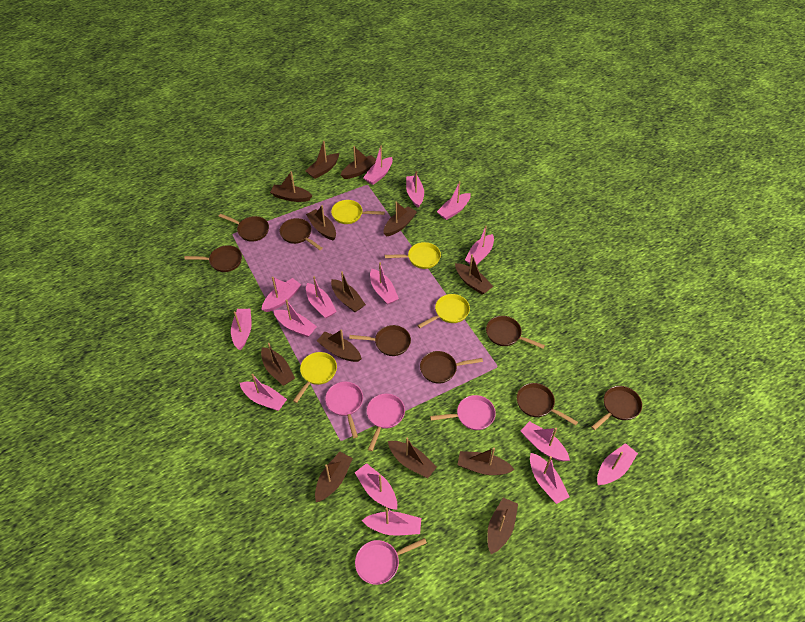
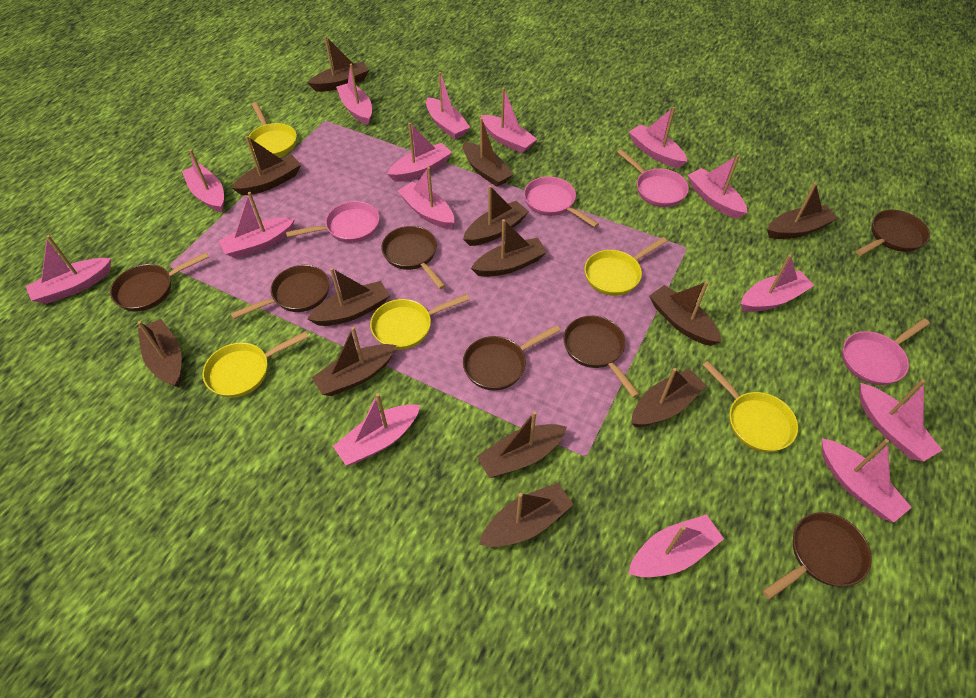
brown pan: 8 -> 7
yellow pan: 4 -> 5

